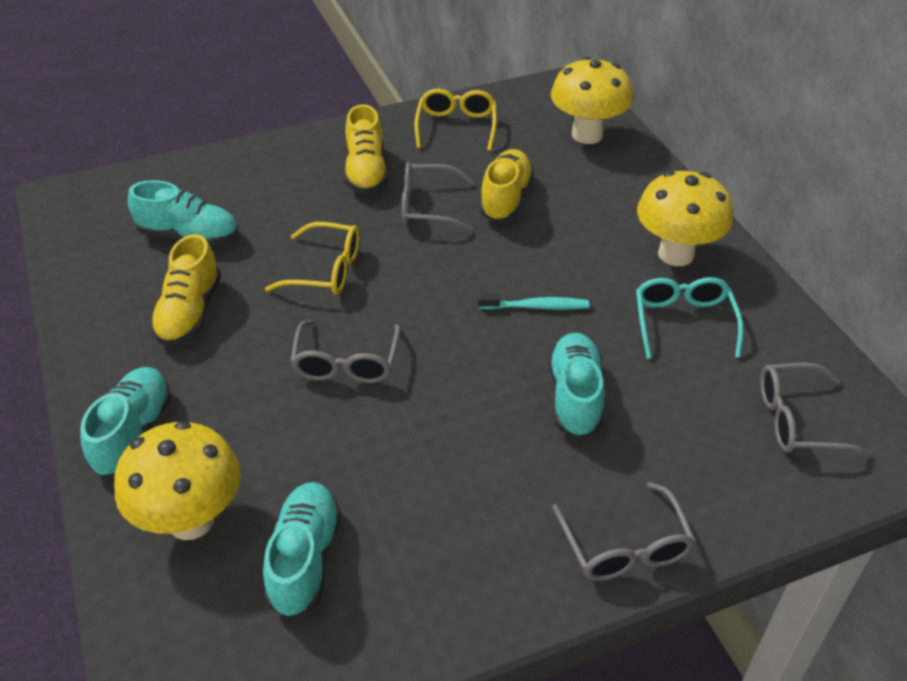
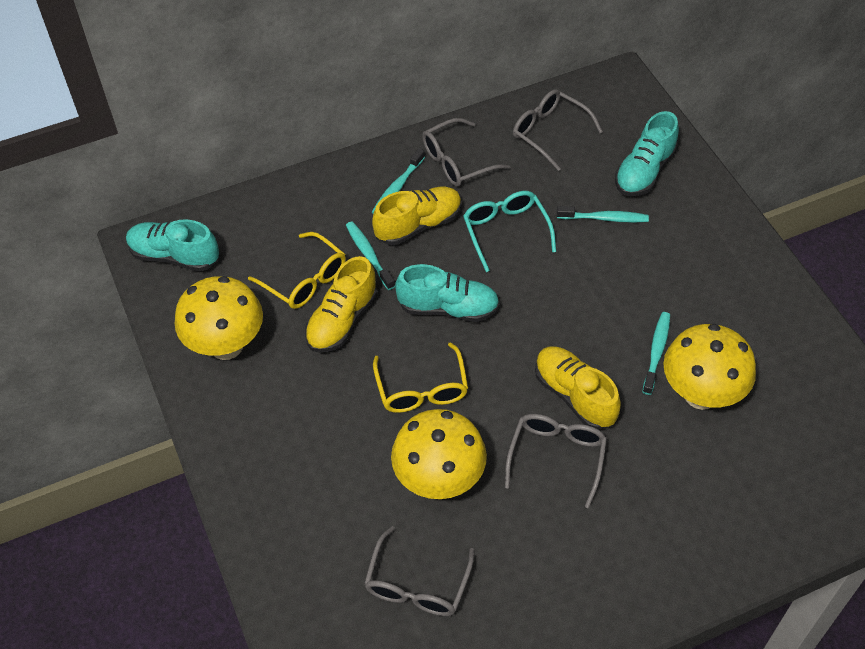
turquoise shoe: 4 -> 3
turquoise toothbrush: 1 -> 4

